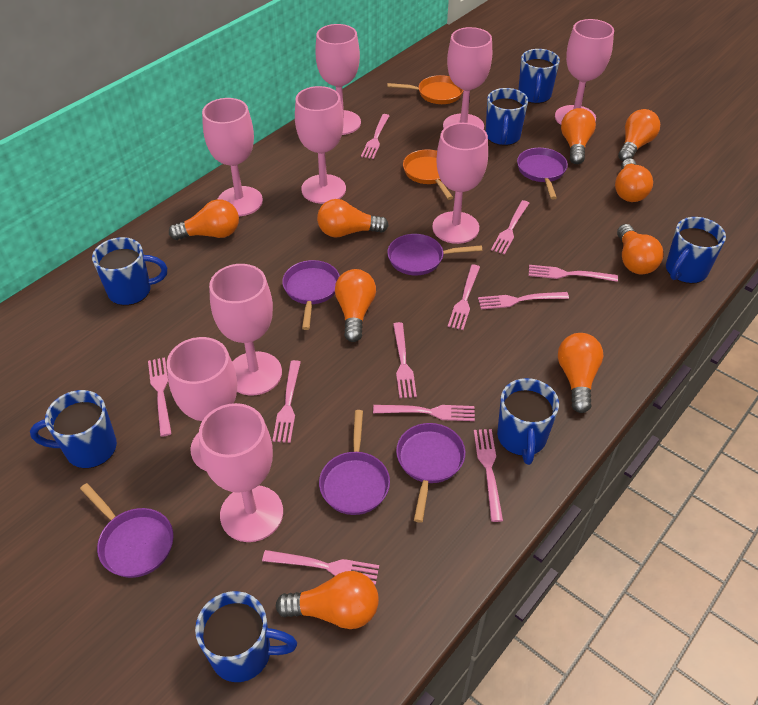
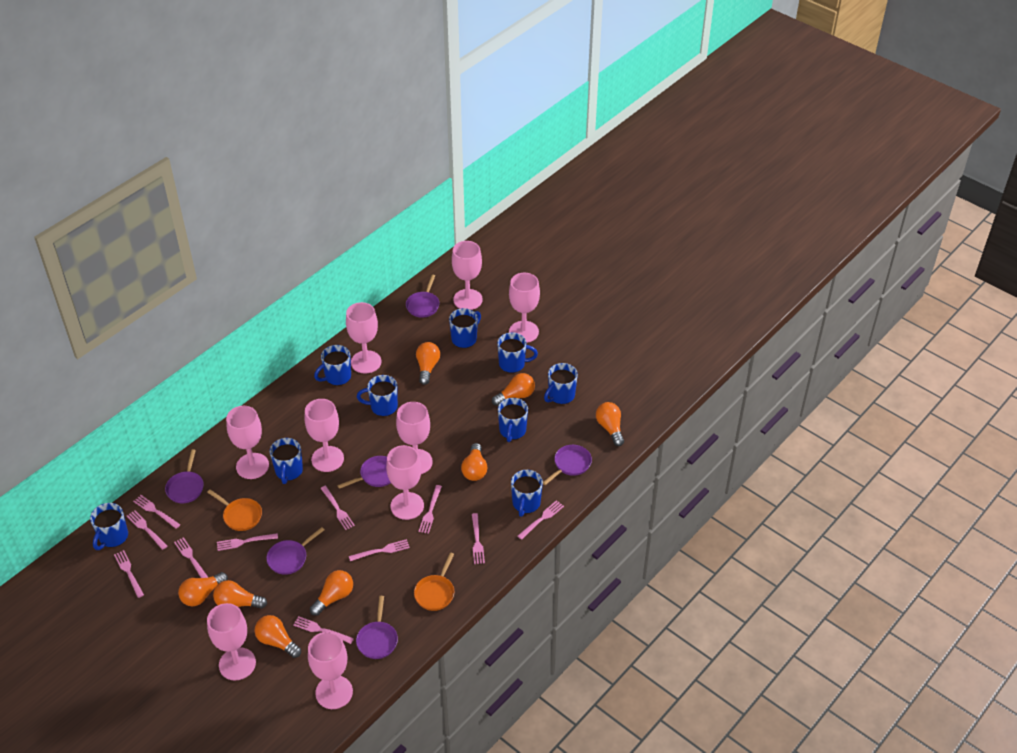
blue mug: 7 -> 9
orange light bulb: 9 -> 8

